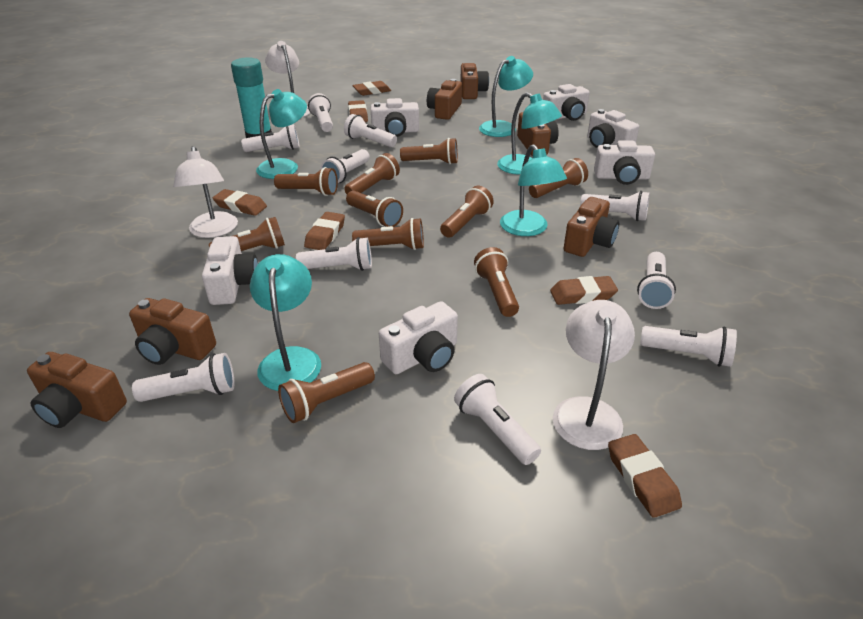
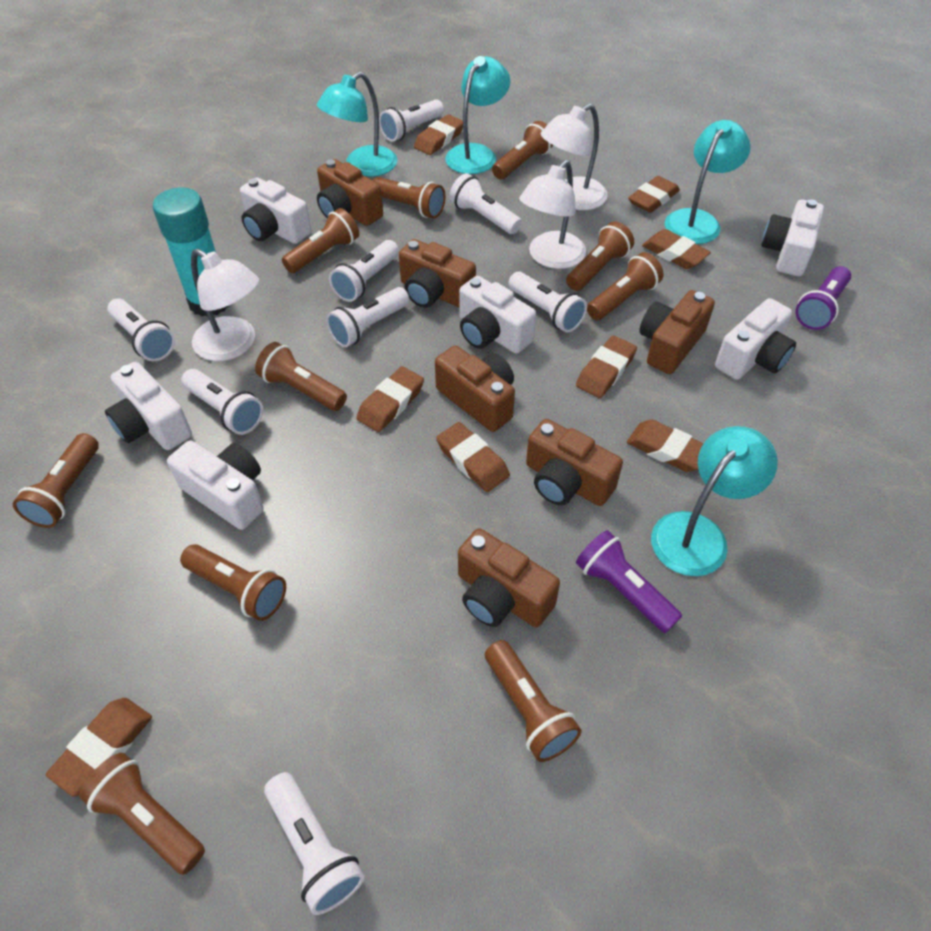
brown eraser: 6 -> 8
purple flashlight: 0 -> 2
turquoise lamp: 5 -> 4
white flashlight: 10 -> 8

